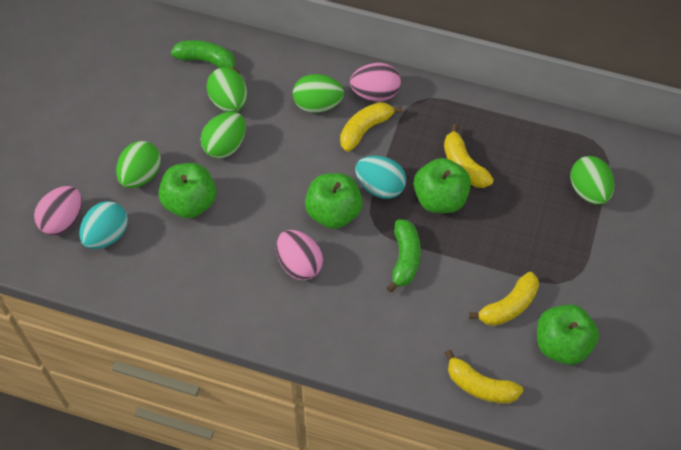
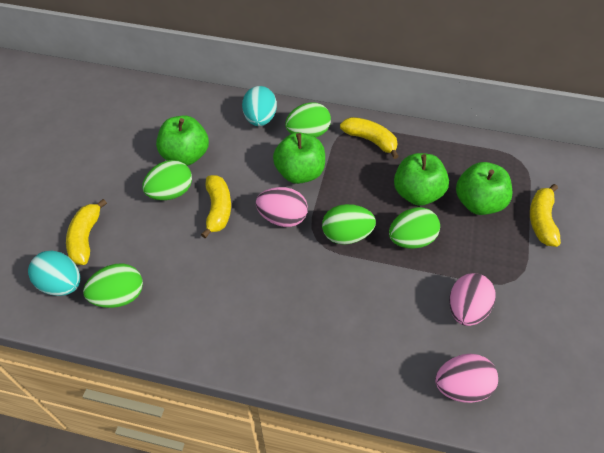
green banana: 2 -> 0

